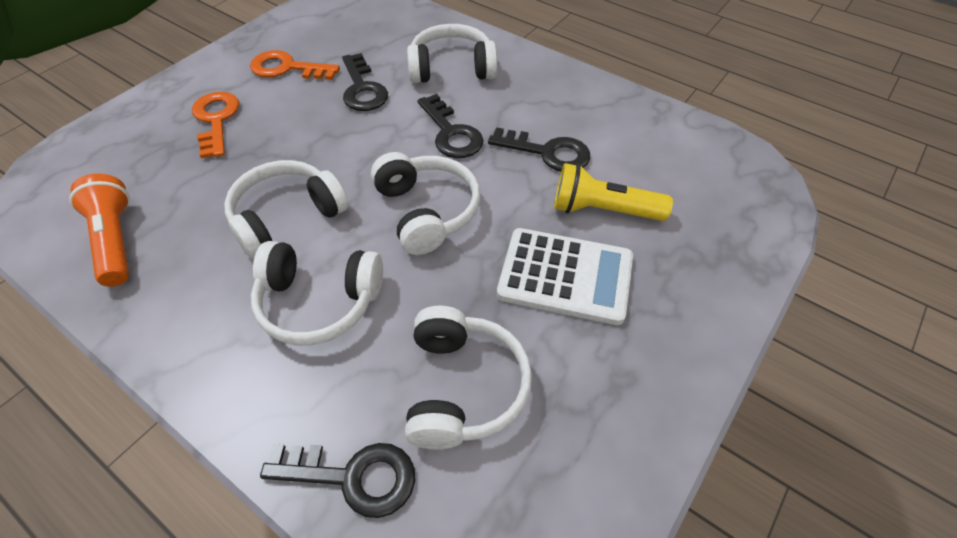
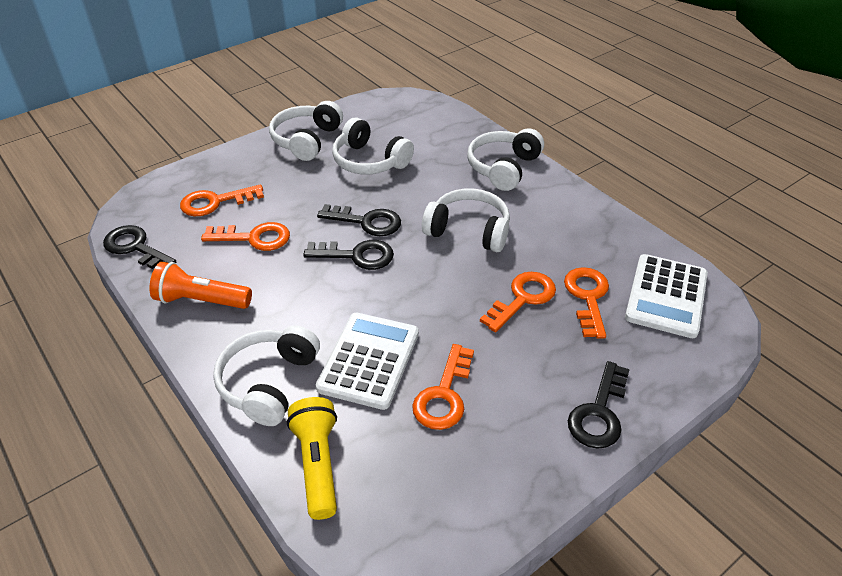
orange key: 2 -> 5
white calculator: 1 -> 2

